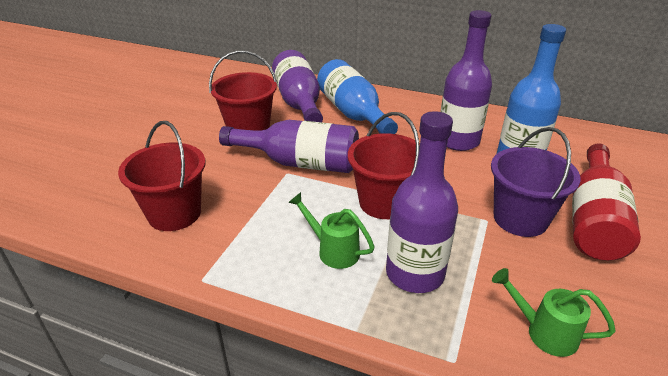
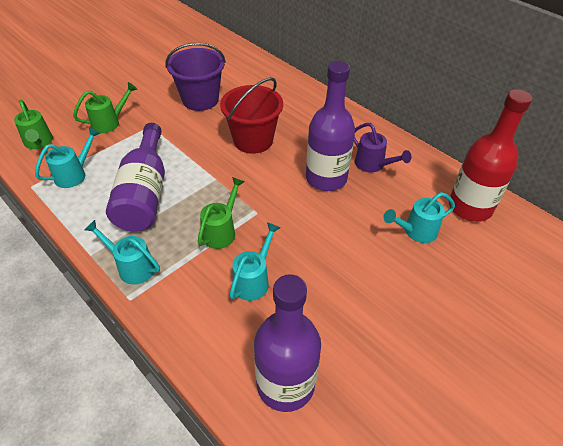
blue bottle: 2 -> 0
green watering can: 2 -> 3
purple bottle: 4 -> 3
purple watering can: 0 -> 1
red bucket: 3 -> 1
turquoise watering can: 0 -> 4

